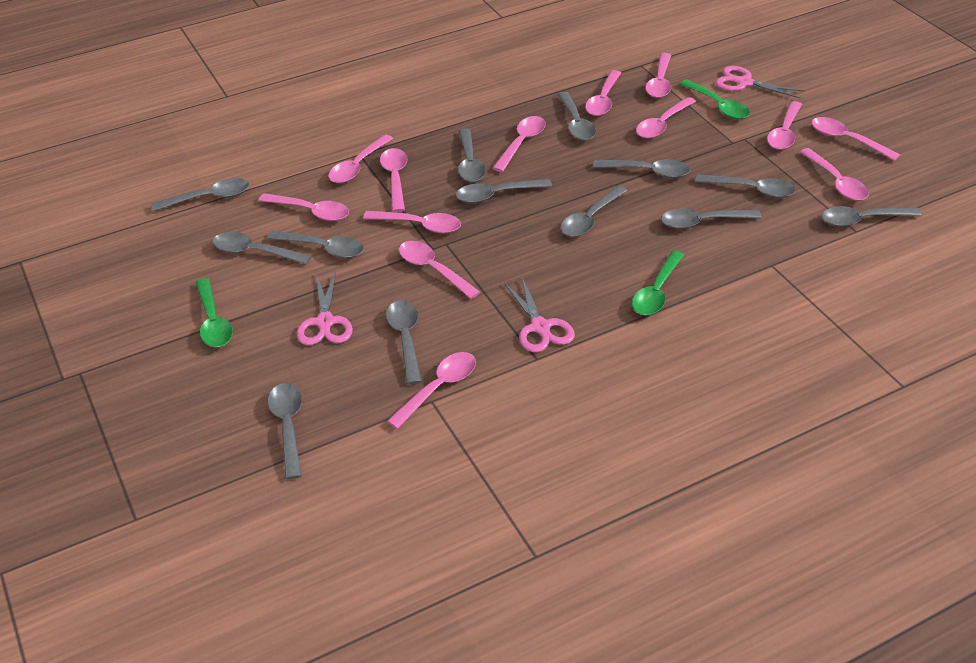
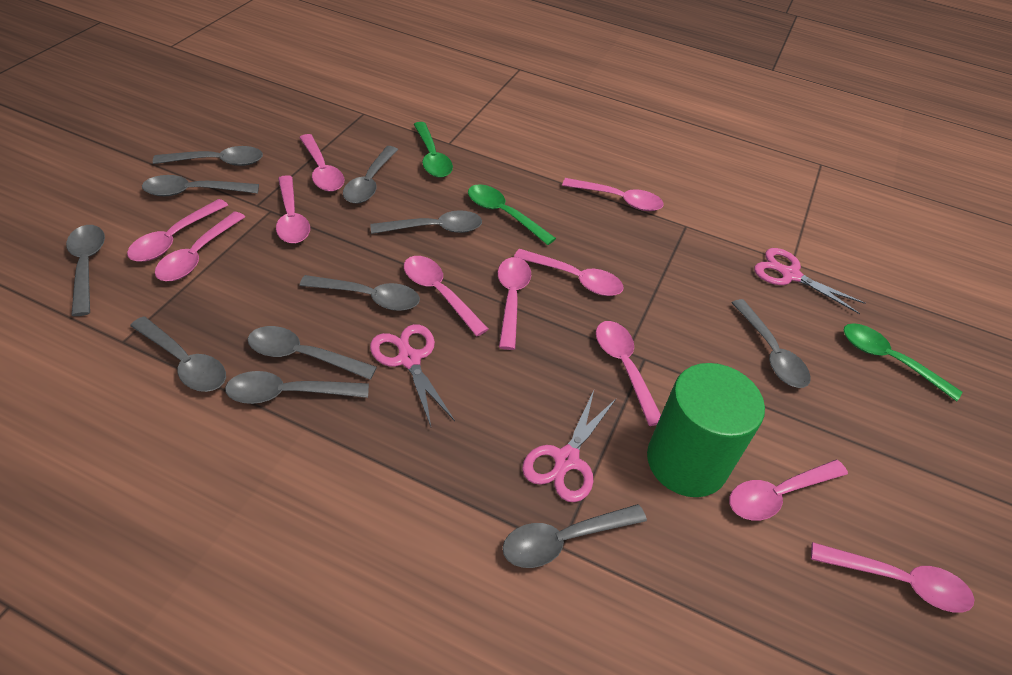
green cylinder: 0 -> 1
grey spoon: 13 -> 11
pink spoon: 13 -> 11

